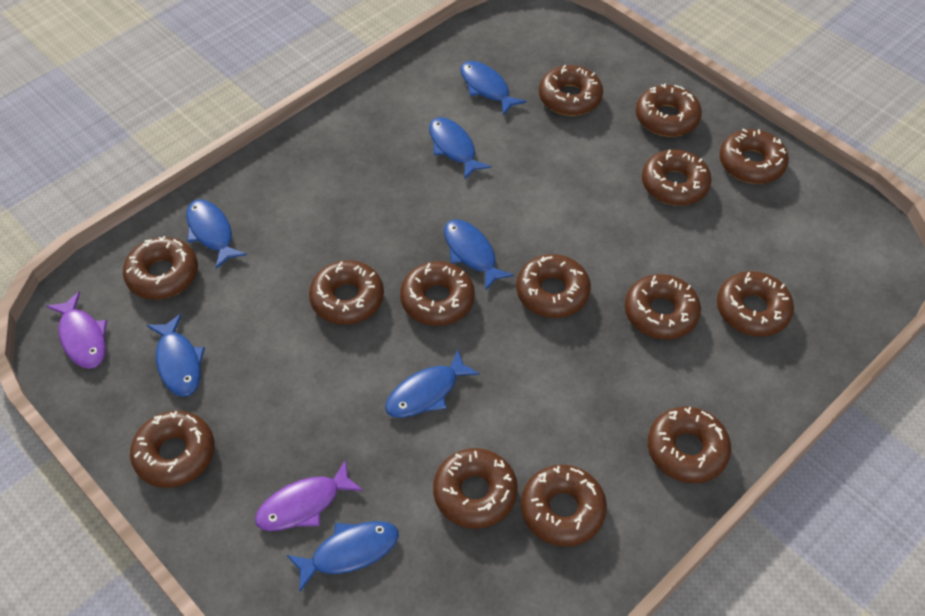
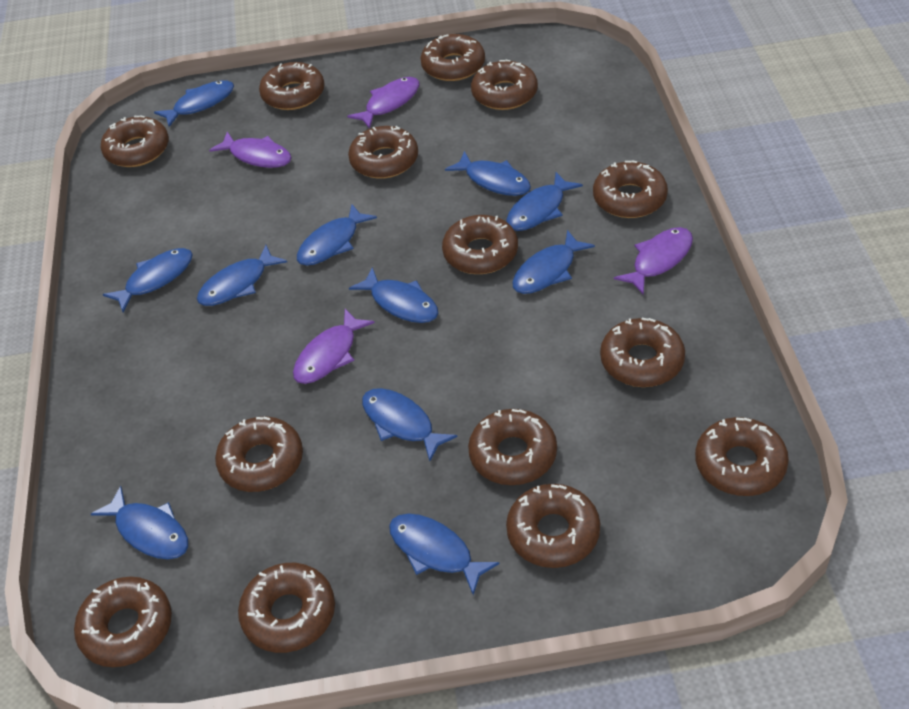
blue fish: 7 -> 11
purple fish: 2 -> 4

